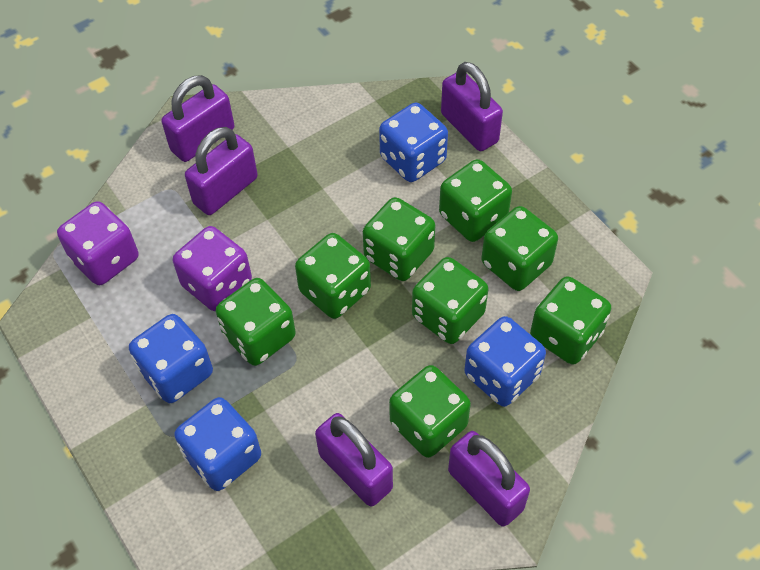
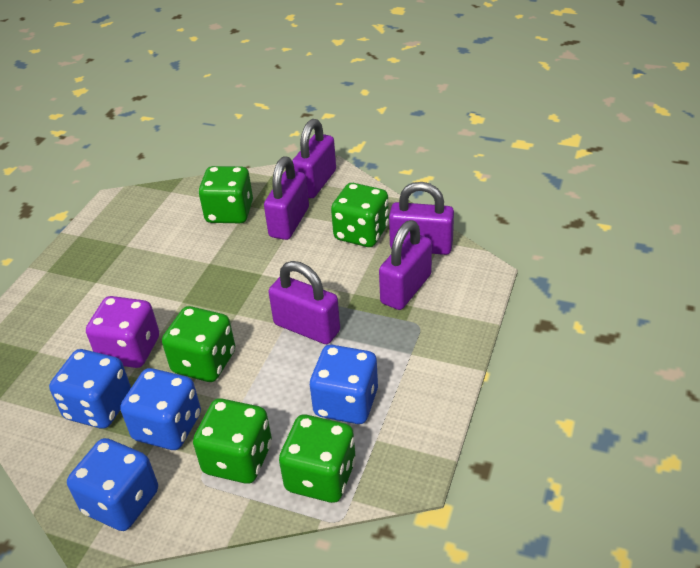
green dice: 8 -> 5
purple dice: 2 -> 1

